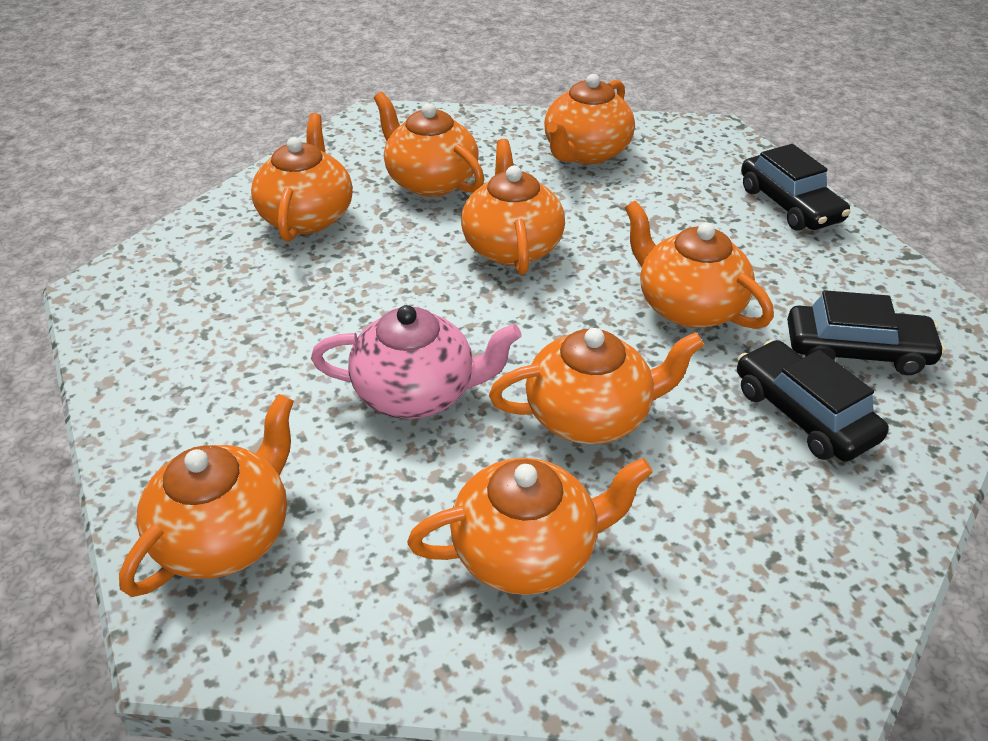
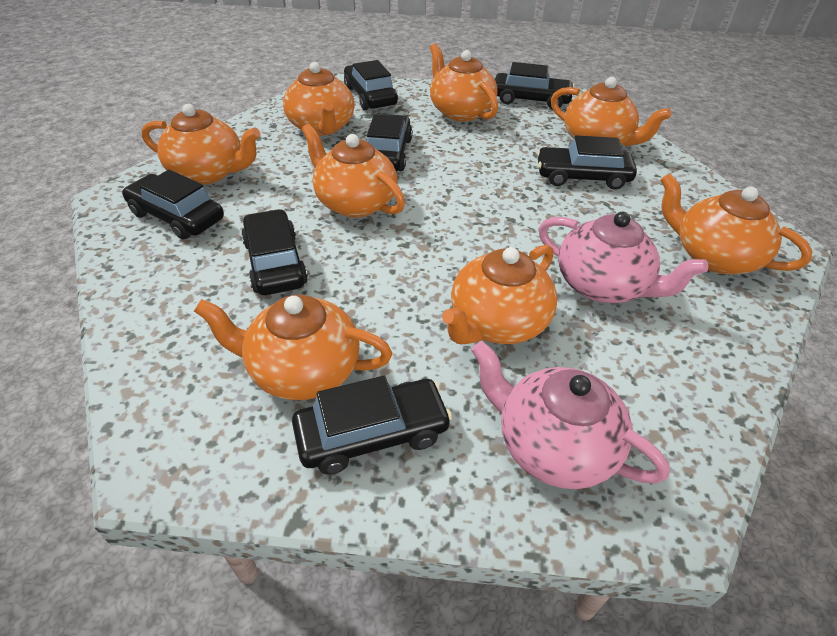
black car: 3 -> 7
pink teapot: 1 -> 2

